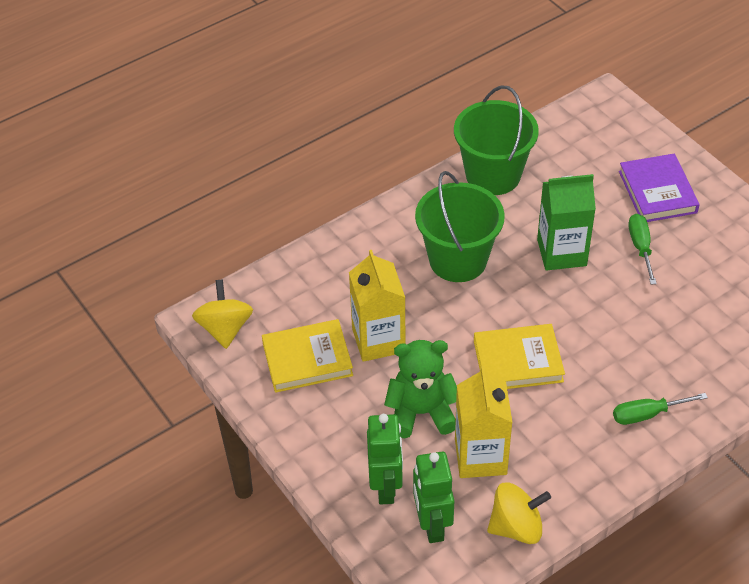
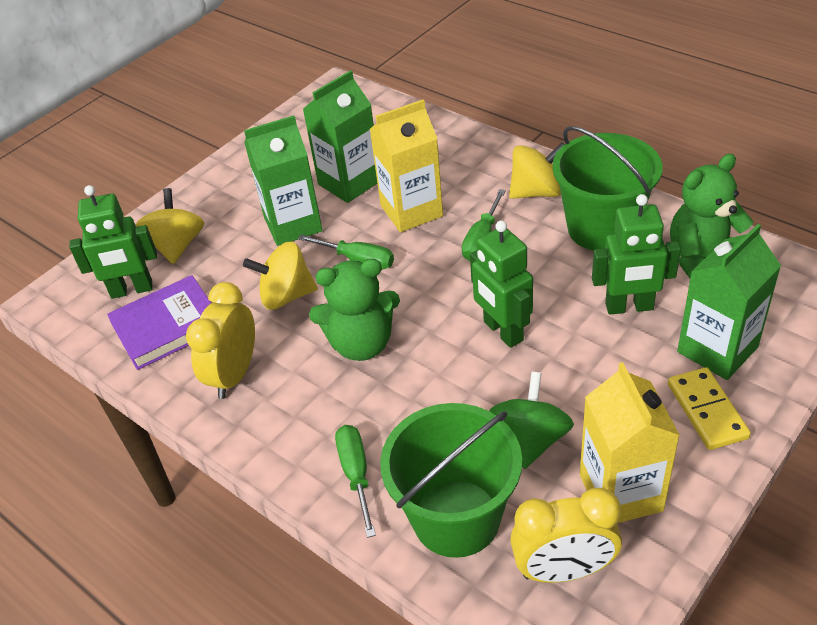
green carton: 1 -> 3
green robot: 2 -> 3
green screwdriver: 2 -> 3
green spinning top: 0 -> 1
green teddy bear: 1 -> 2
yellow book: 2 -> 0
yellow clock: 0 -> 2
yellow domino: 0 -> 1
yellow spinning top: 2 -> 3

